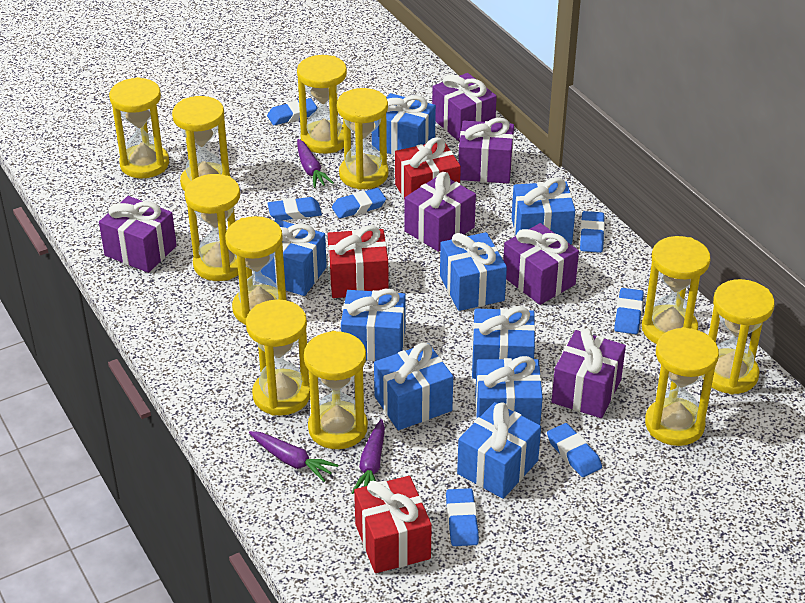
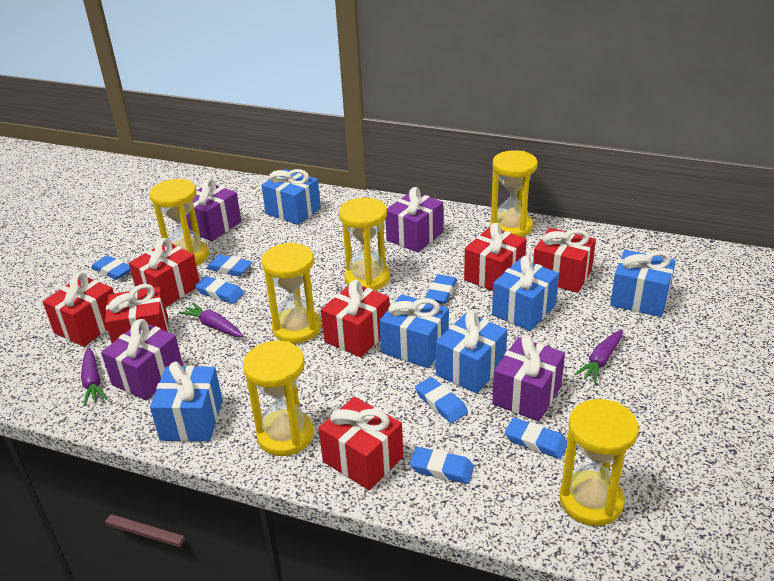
blue gift: 9 -> 6
purple gift: 6 -> 4
red gift: 3 -> 7
yellow hourglass: 11 -> 6

